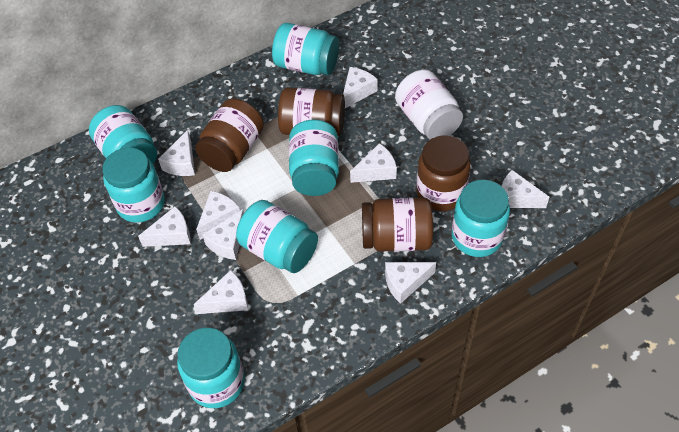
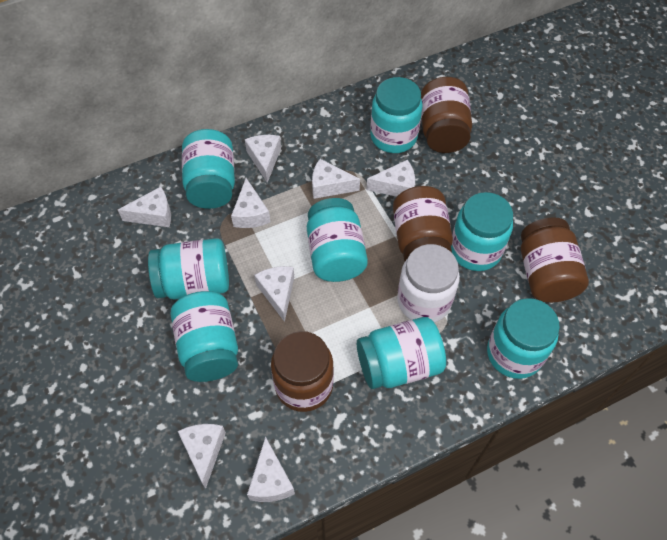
turquoise jar: 7 -> 8
white cheese: 9 -> 8

